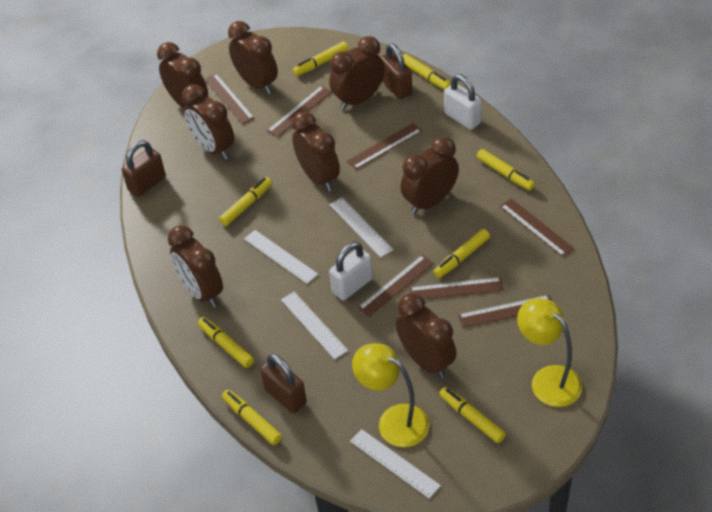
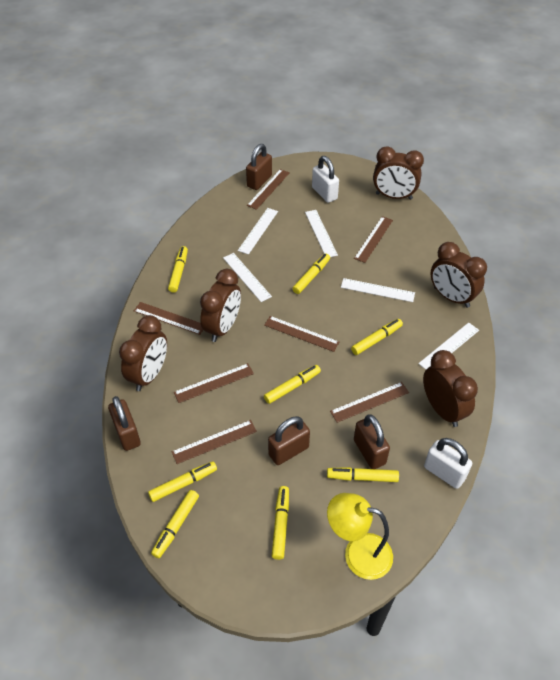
brown clock: 8 -> 5
brown padlock: 3 -> 4
white ruler: 4 -> 5
yellow lamp: 2 -> 1

